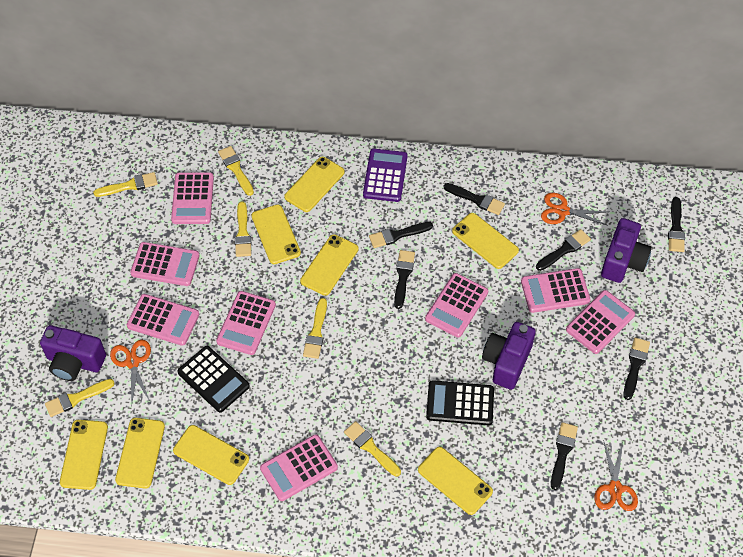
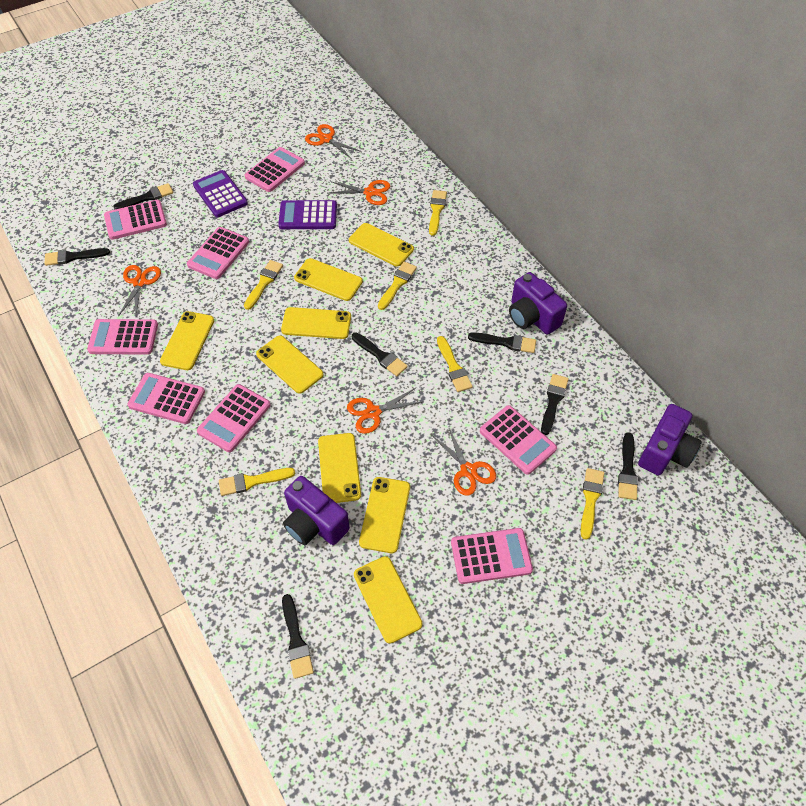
black calculator: 2 -> 0
orange scissors: 3 -> 5
purple calculator: 1 -> 2

